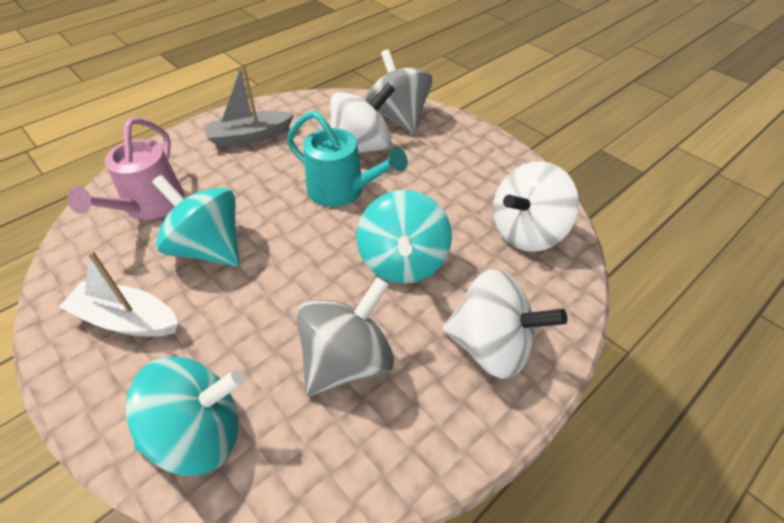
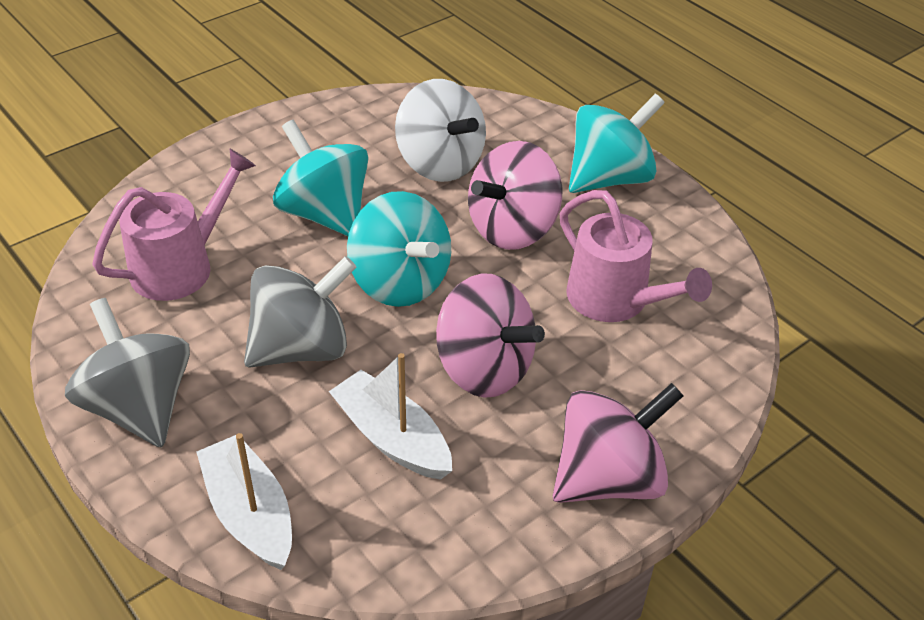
grey boat: 1 -> 0
pink spinning top: 0 -> 3
pink watering can: 1 -> 2
turquoise watering can: 1 -> 0
white boat: 1 -> 2
white spinning top: 3 -> 1

